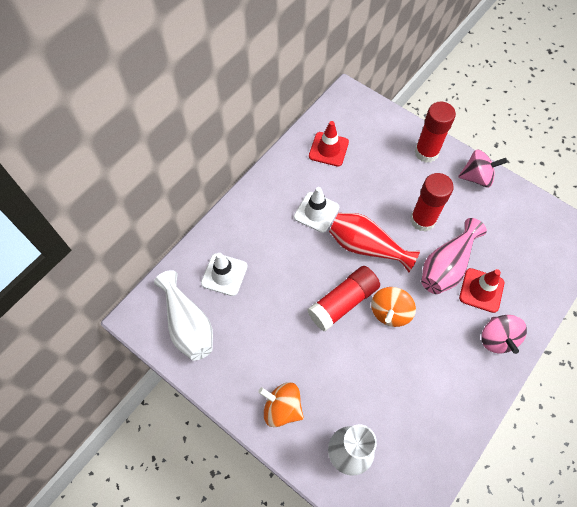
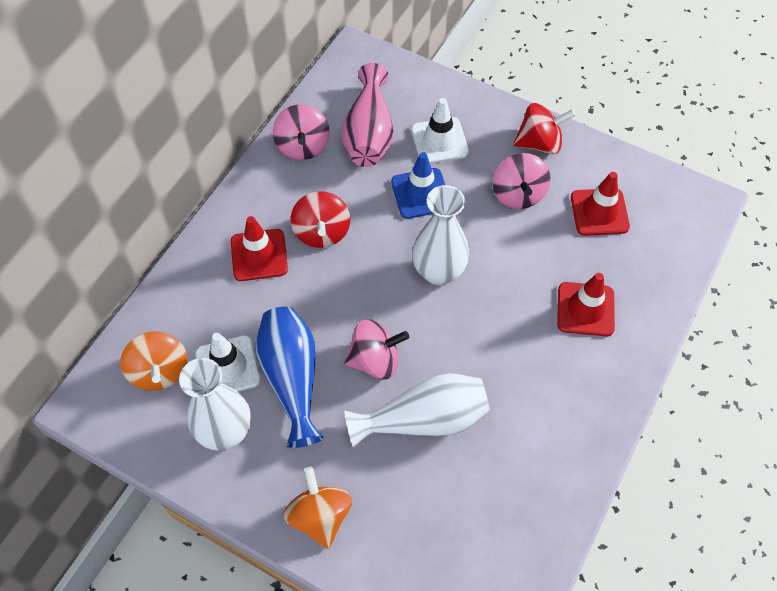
blue traffic cone: 0 -> 1
blue vase: 0 -> 1
pink spinning top: 2 -> 3
red glue stick: 3 -> 0
red spinning top: 0 -> 2
red traffic cone: 2 -> 3
red vase: 1 -> 0
white vase: 2 -> 3

